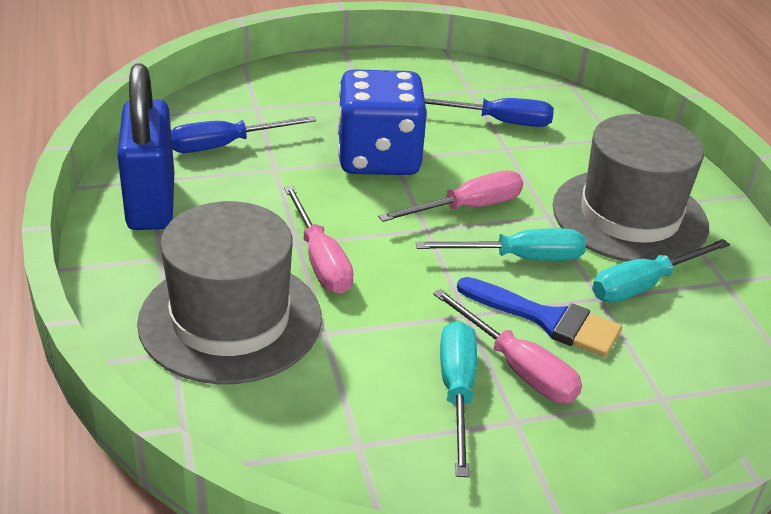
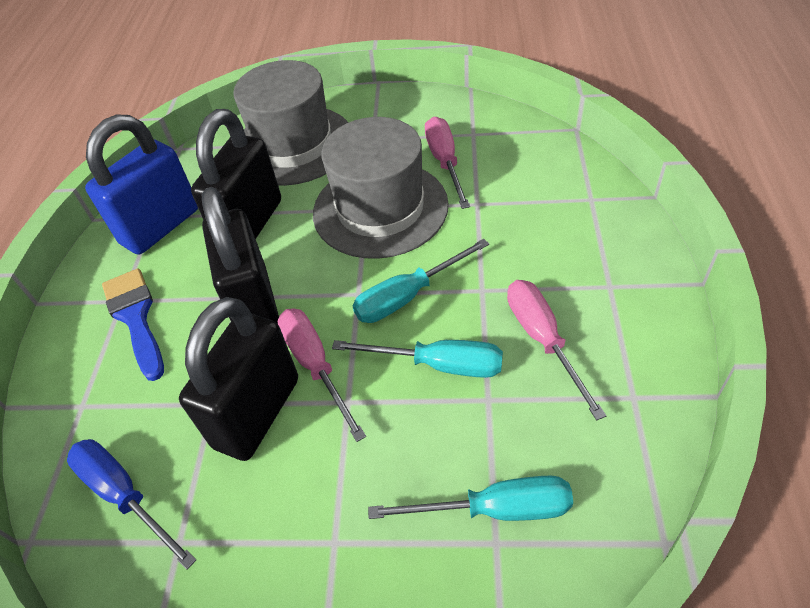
black padlock: 0 -> 3
blue dice: 1 -> 0
blue screwdriver: 2 -> 1

